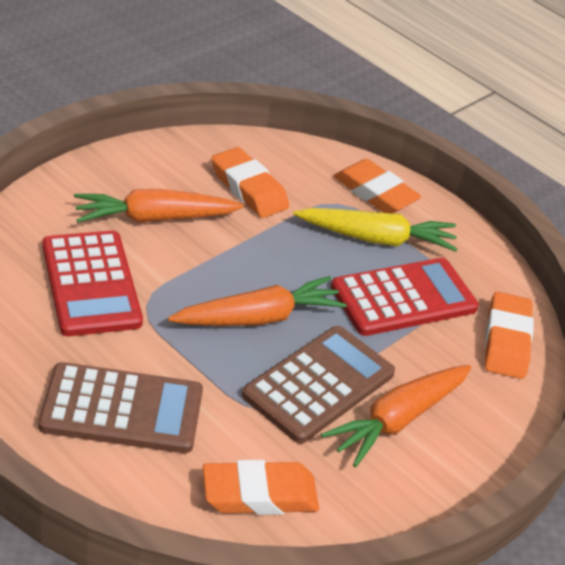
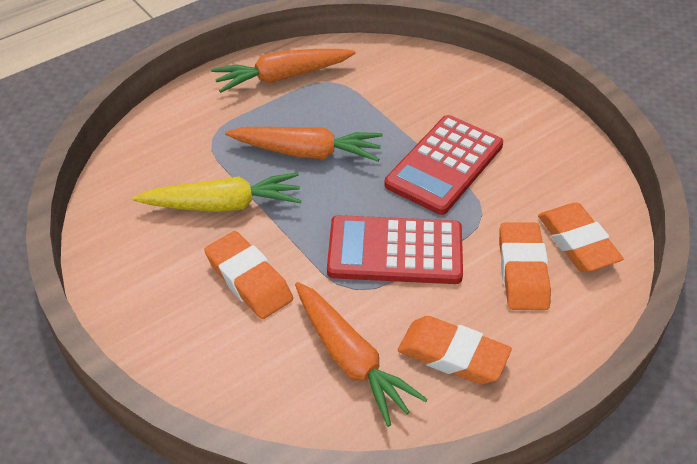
brown calculator: 2 -> 0

